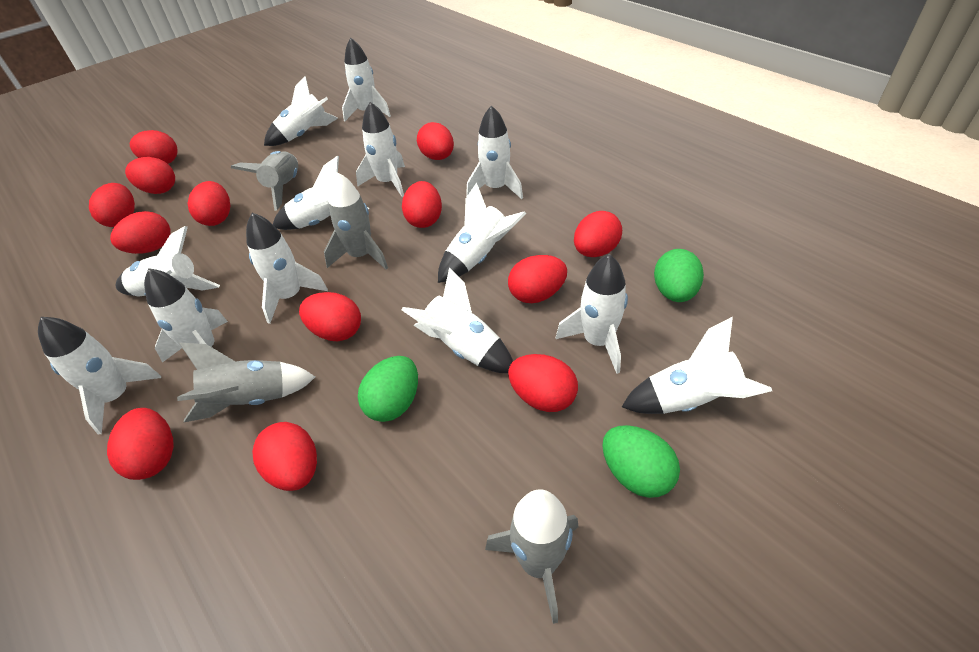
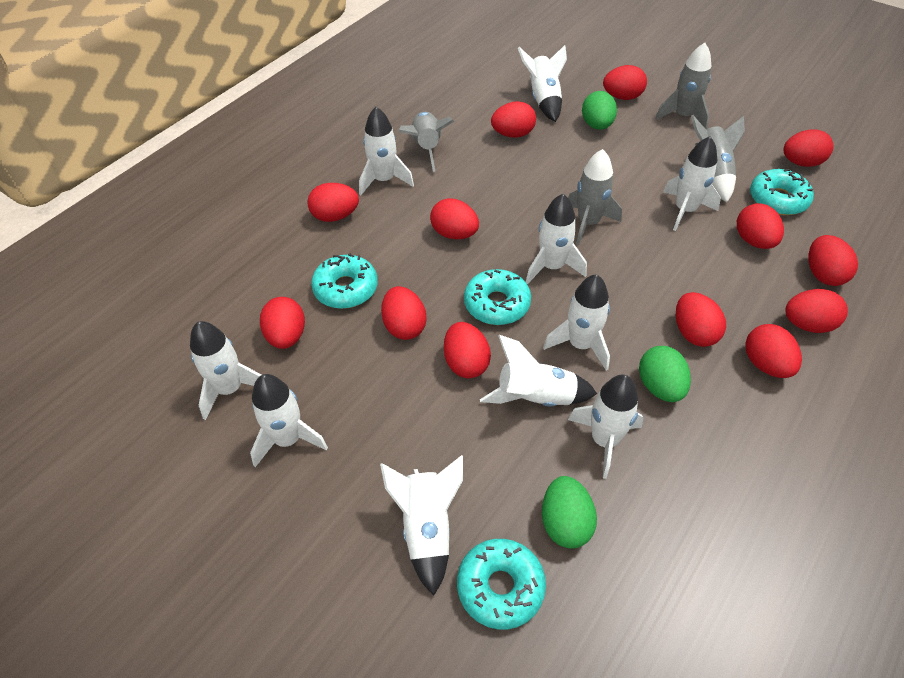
turquoise donut: 0 -> 4
white rocket: 13 -> 10

